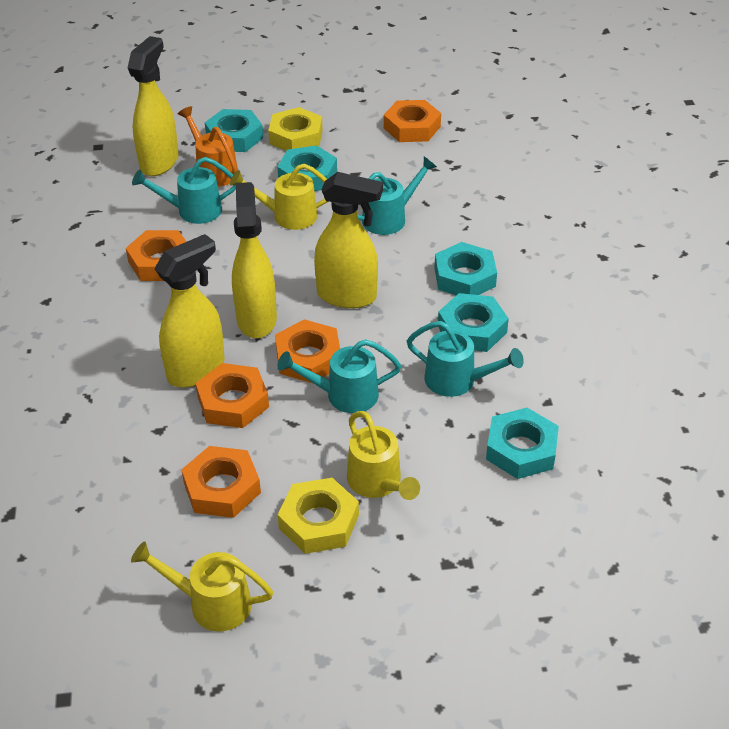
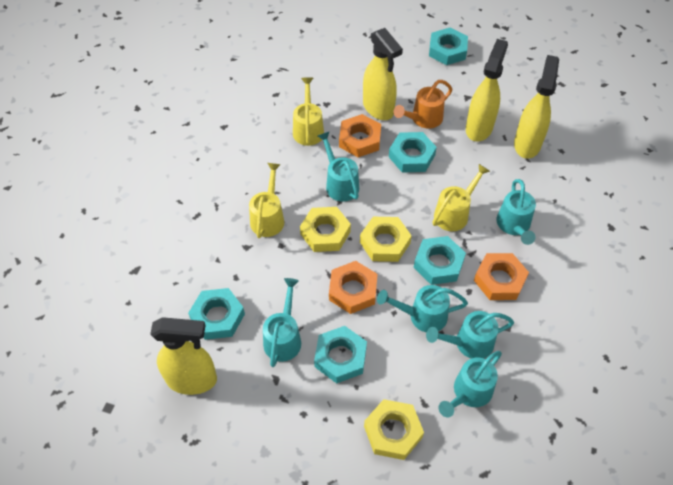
orange nut: 5 -> 3
turquoise watering can: 4 -> 6
yellow nut: 2 -> 3

